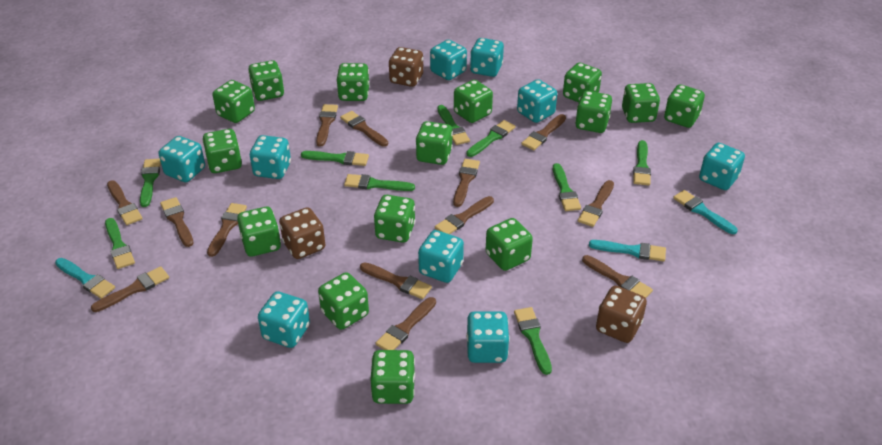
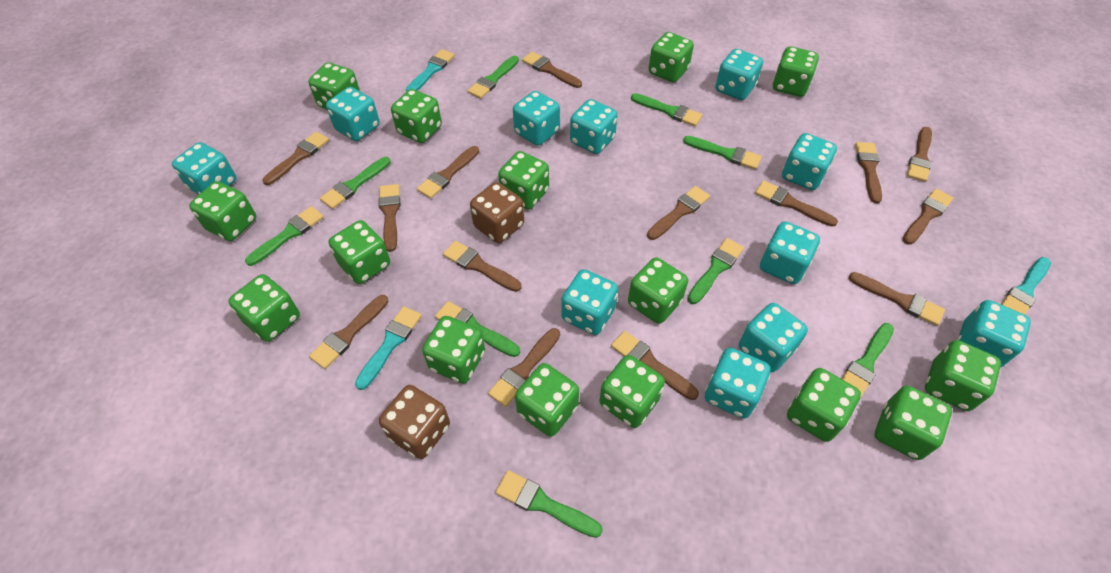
brown brush: 13 -> 14
brown dice: 3 -> 2
turquoise dice: 9 -> 11

